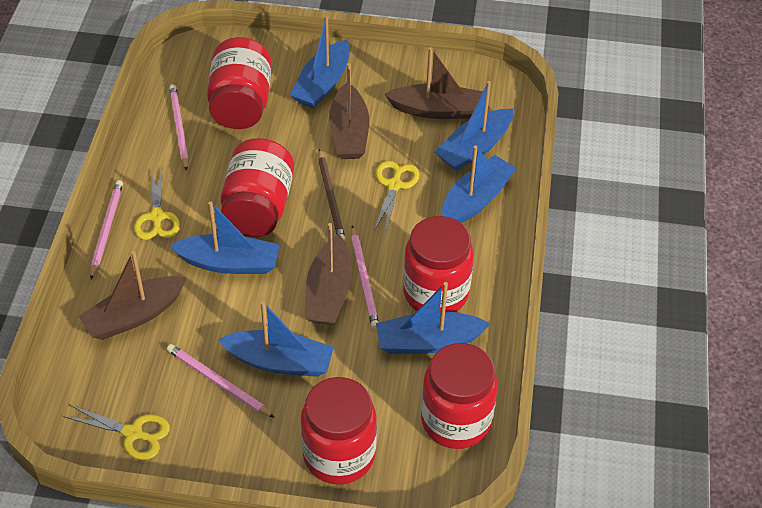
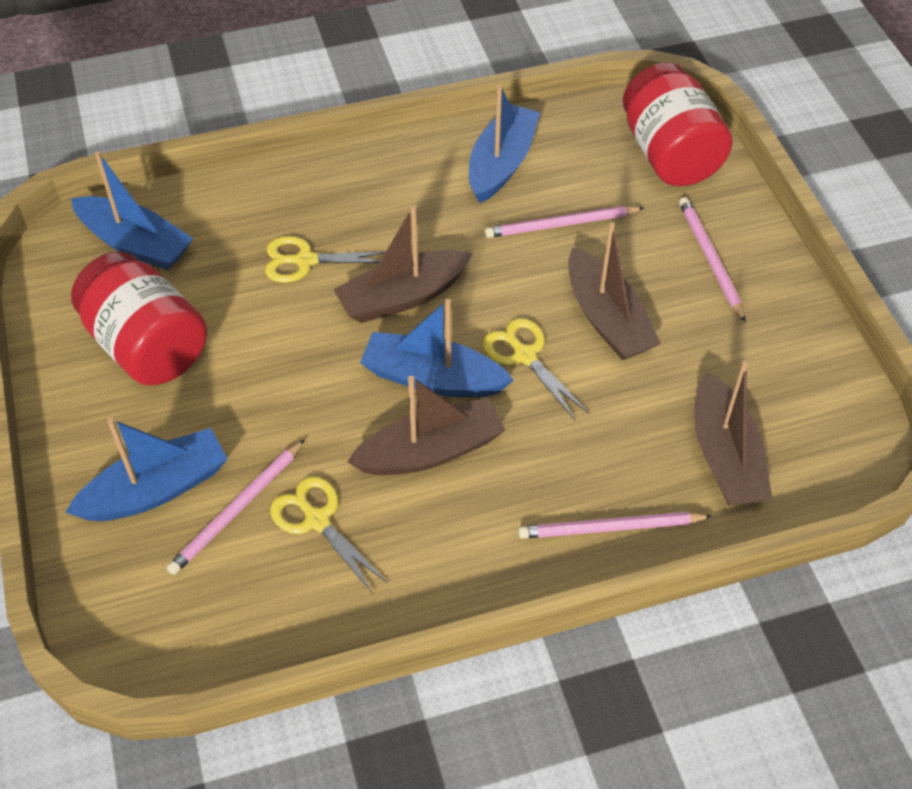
blue boat: 6 -> 4
brown pencil: 1 -> 0
red jar: 5 -> 2

